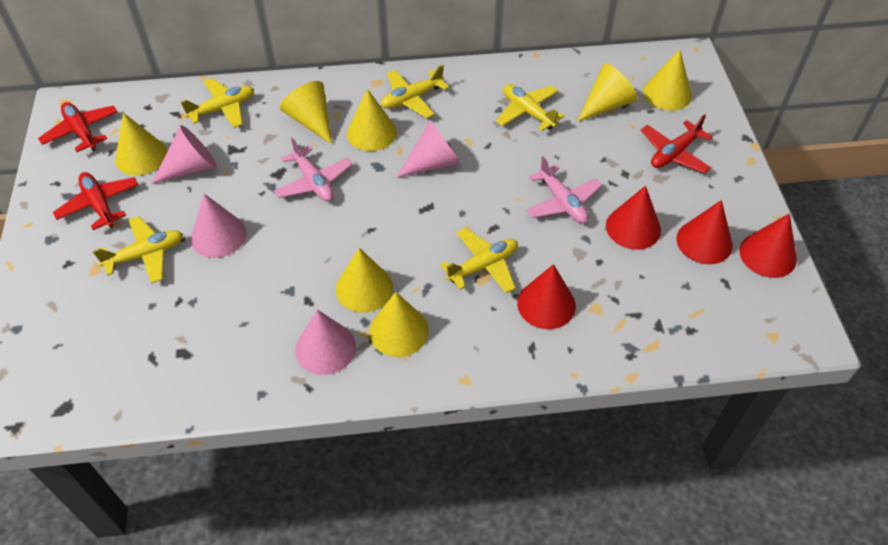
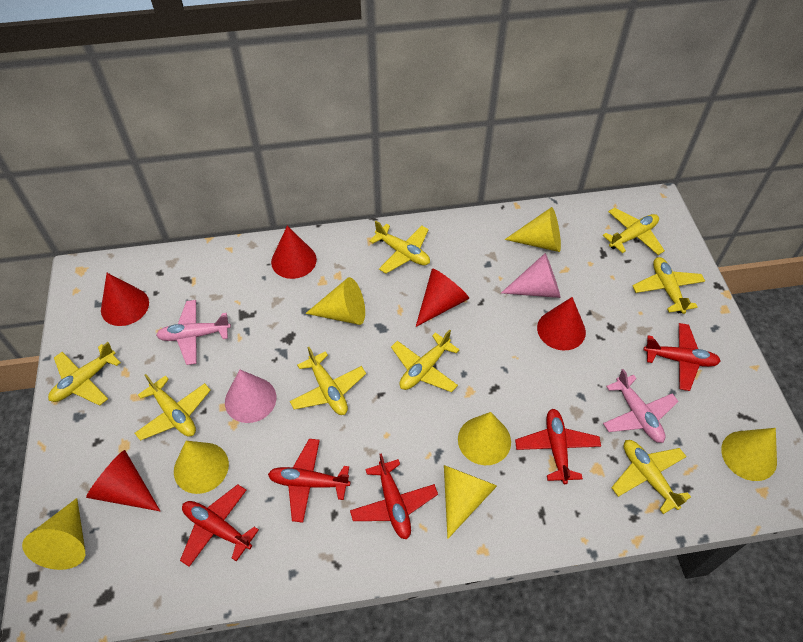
pink cone: 4 -> 2
red cone: 4 -> 5
red plane: 3 -> 5
yellow plane: 5 -> 8

